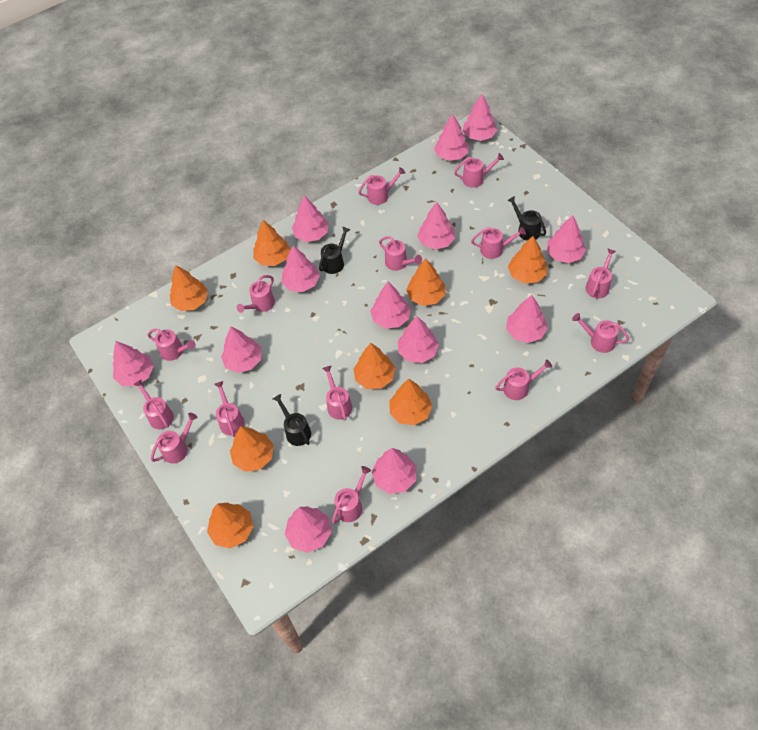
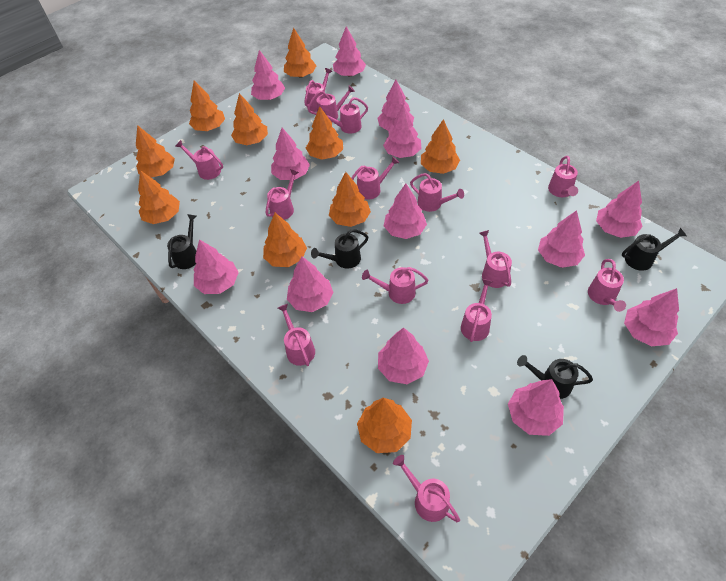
black watering can: 3 -> 4
orange tree: 8 -> 10

